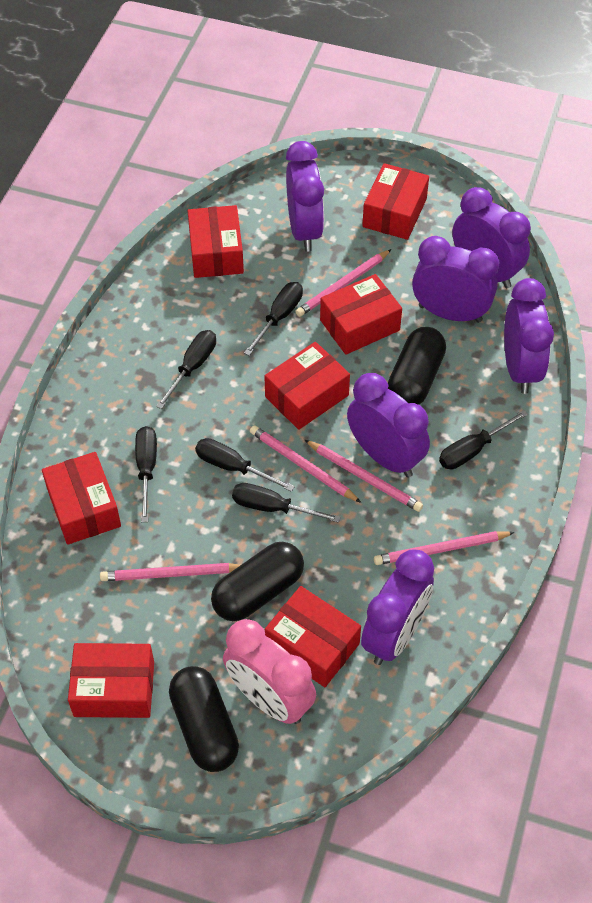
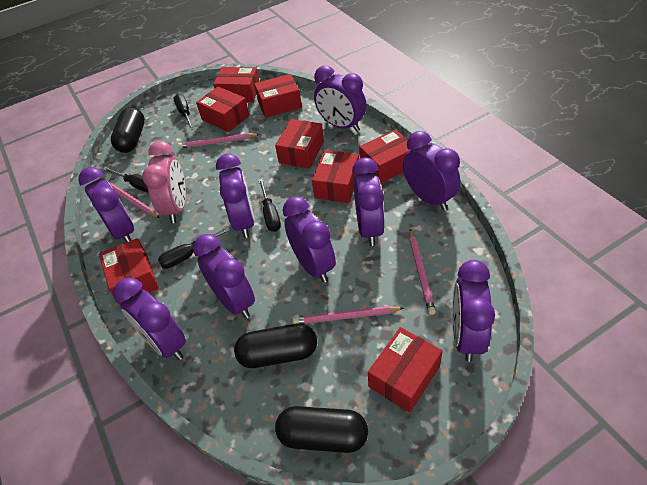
black screwdriver: 6 -> 4
pink pencil: 5 -> 4
purple clock: 6 -> 9
red box: 7 -> 8

